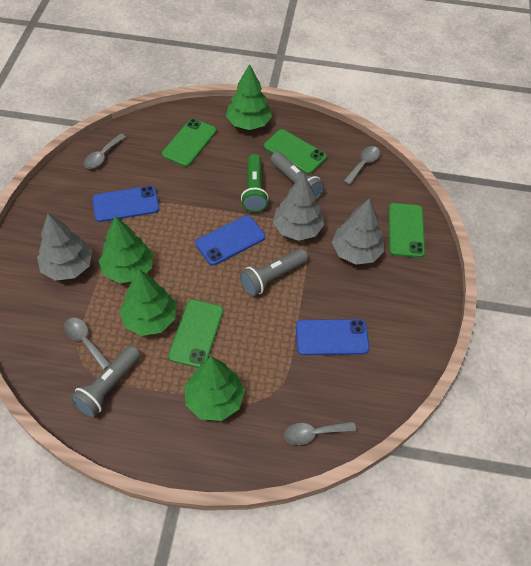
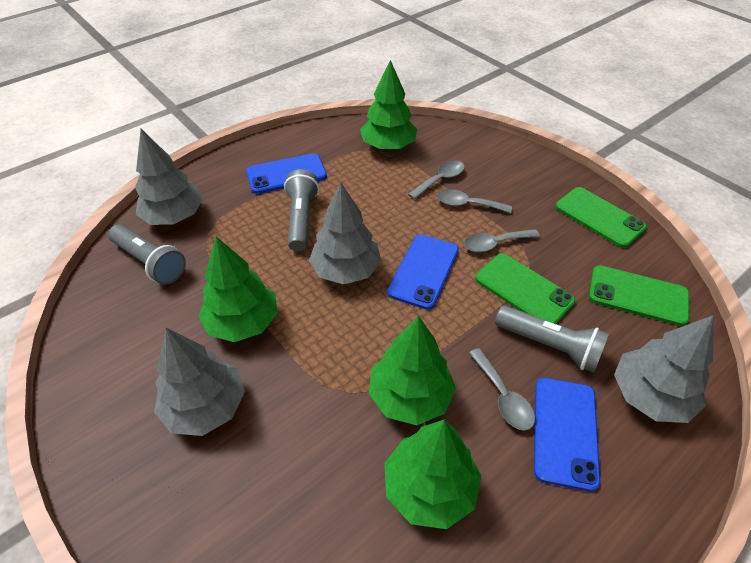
green flashlight: 1 -> 0
green phone: 4 -> 3
grey tree: 3 -> 4

